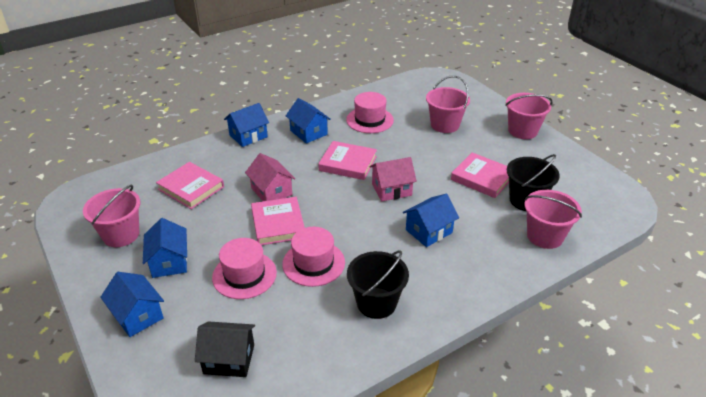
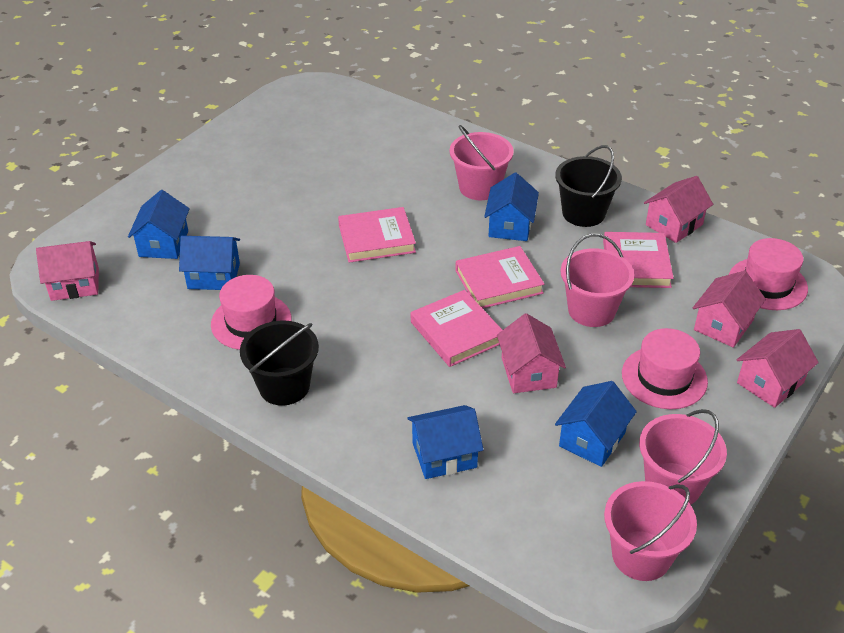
black house: 1 -> 0
pink house: 2 -> 5

